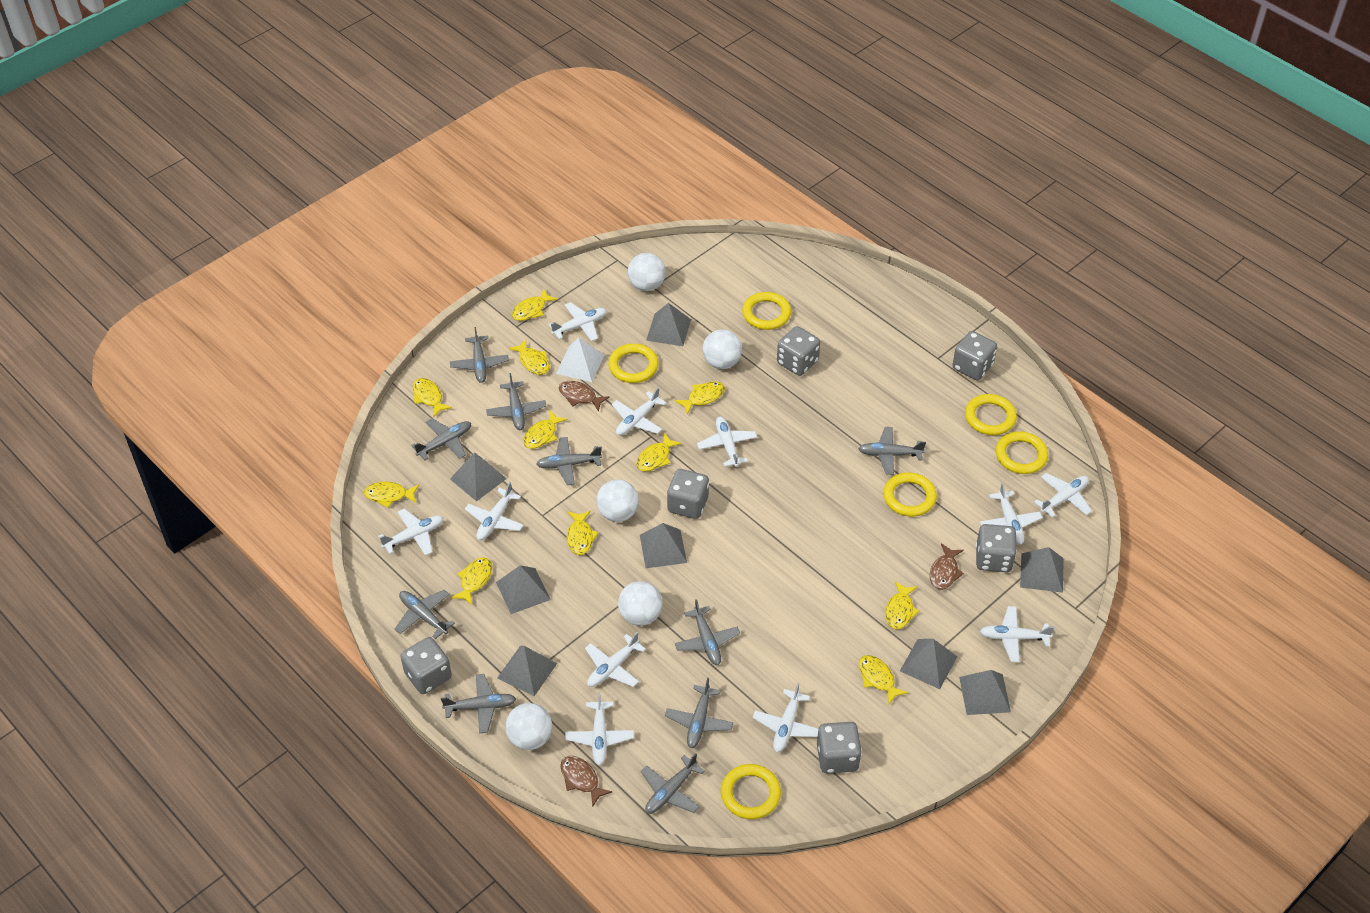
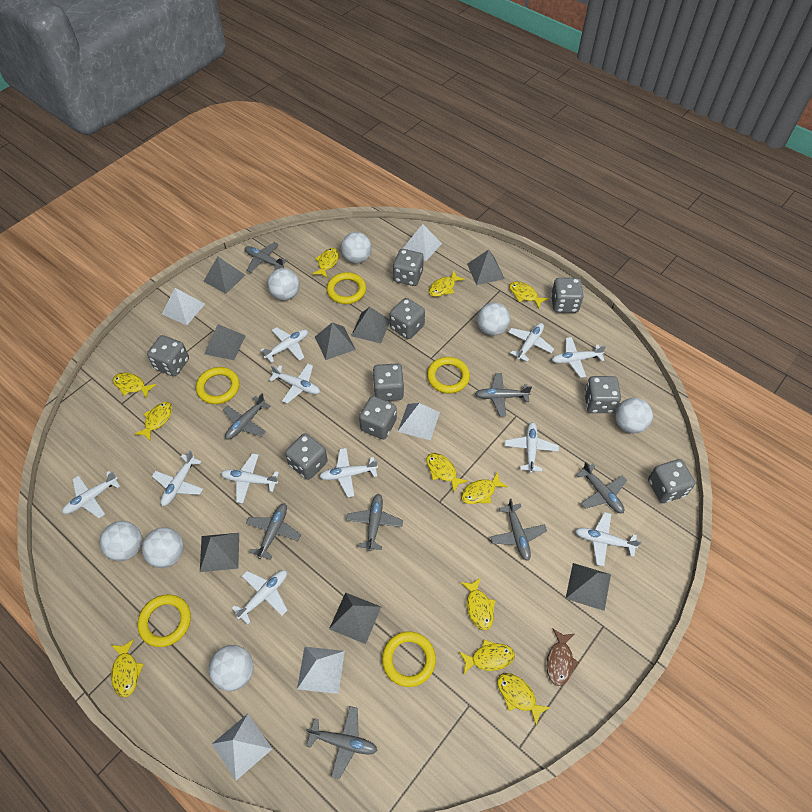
brown fish: 3 -> 1
grey dice: 6 -> 9
grey plane: 10 -> 8
white ball: 5 -> 7
white pyramid: 1 -> 5
yellow ring: 6 -> 5

